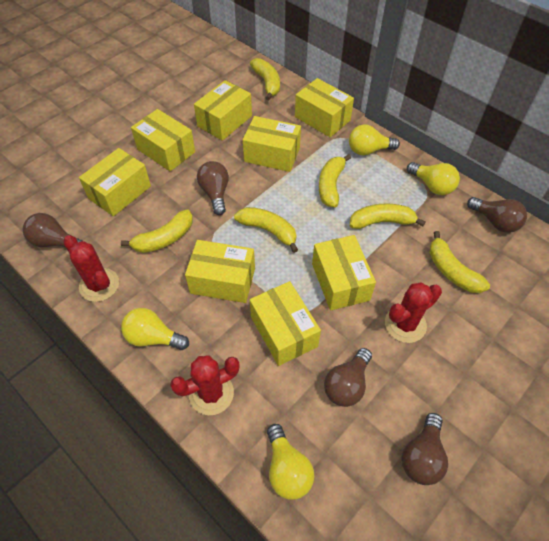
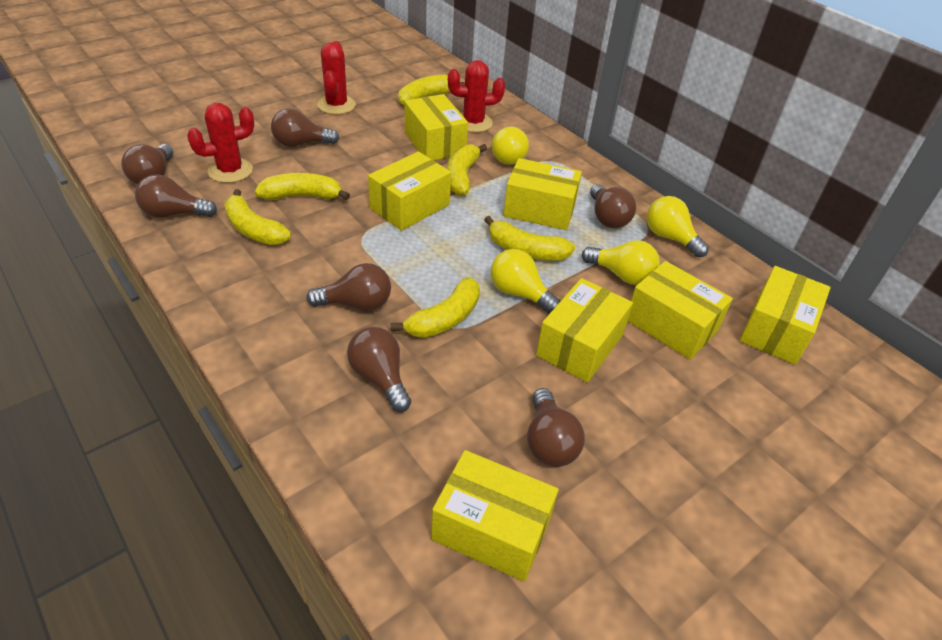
brown light bulb: 5 -> 7
yellow box: 8 -> 7

